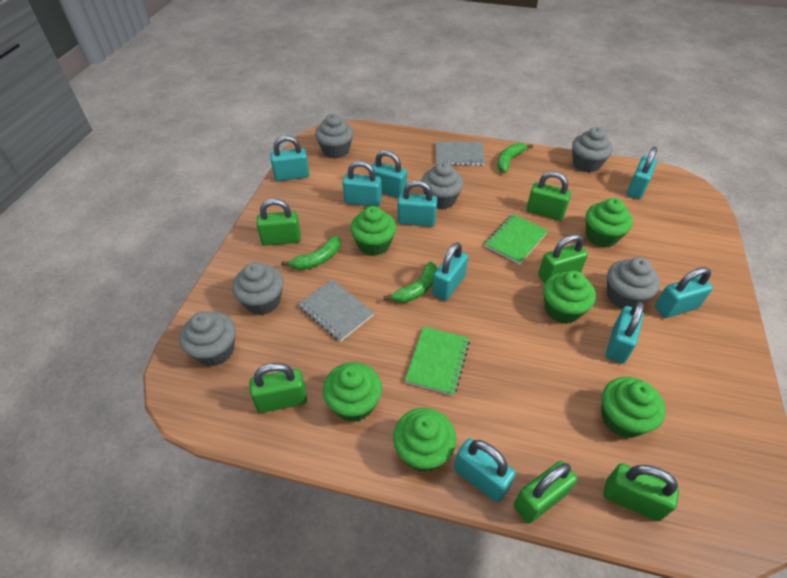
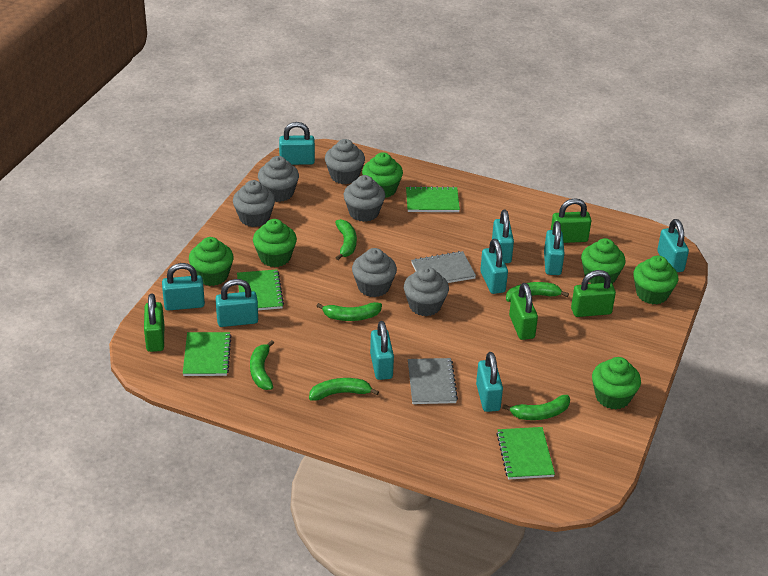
green banana: 3 -> 6
green notebook: 2 -> 4
green padlock: 6 -> 4

